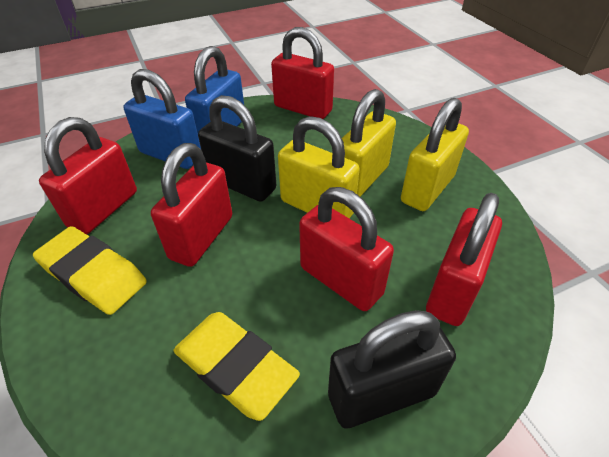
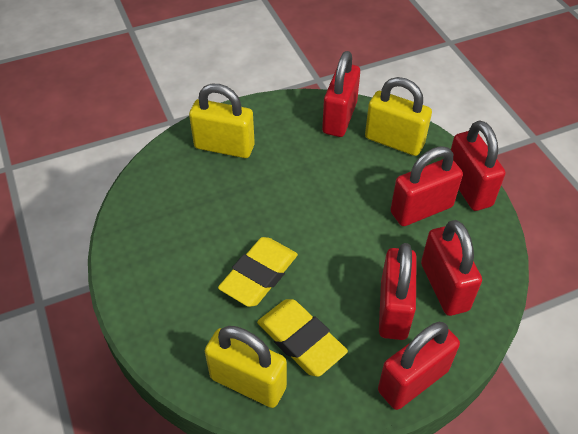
black padlock: 2 -> 0
blue padlock: 2 -> 0
red padlock: 5 -> 6

